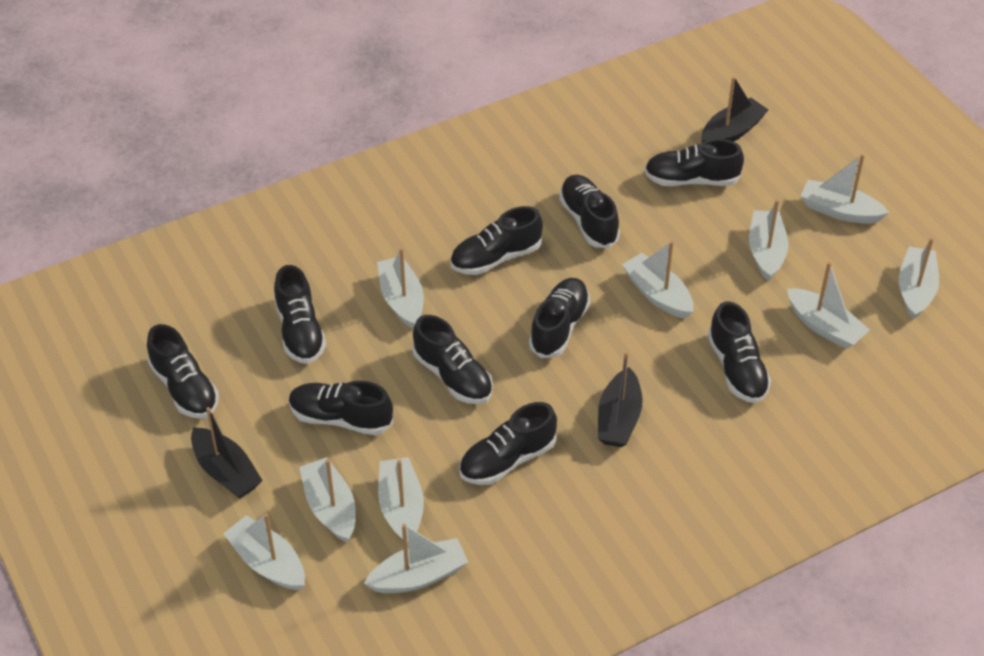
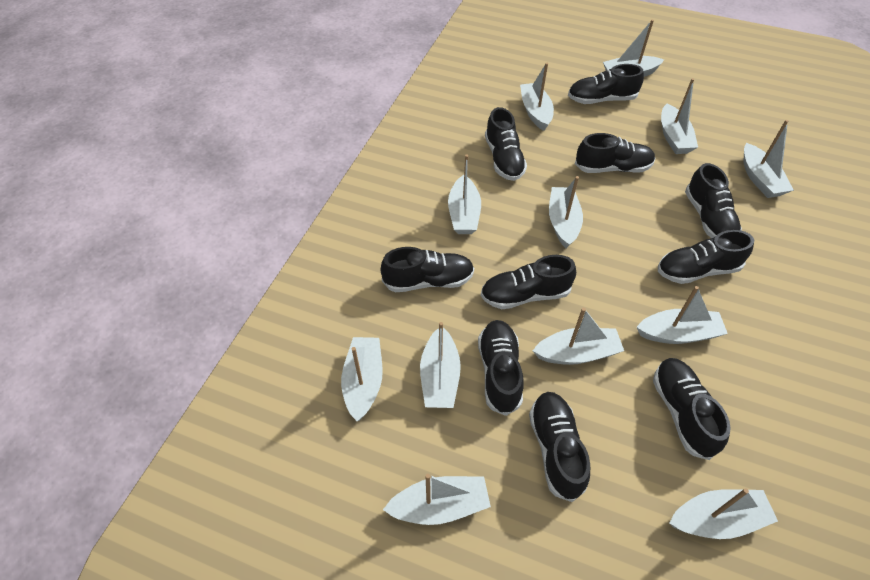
black boat: 3 -> 0
white boat: 10 -> 12

